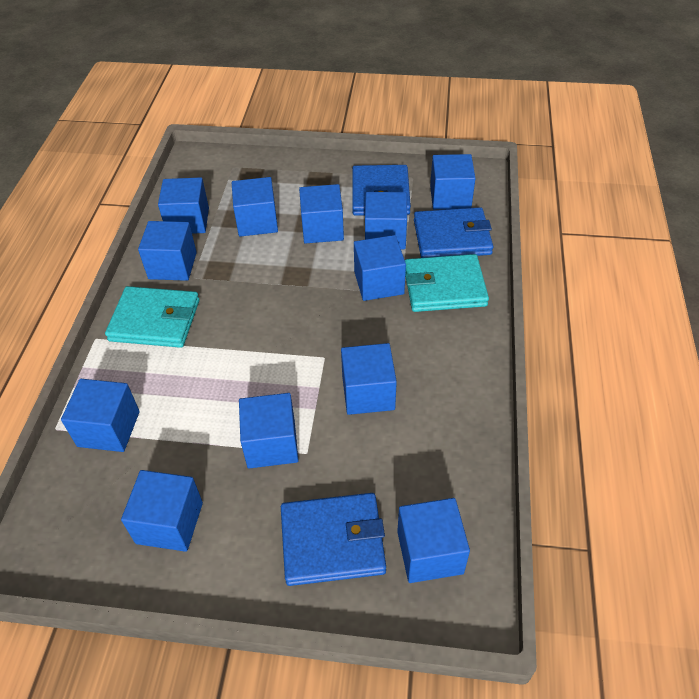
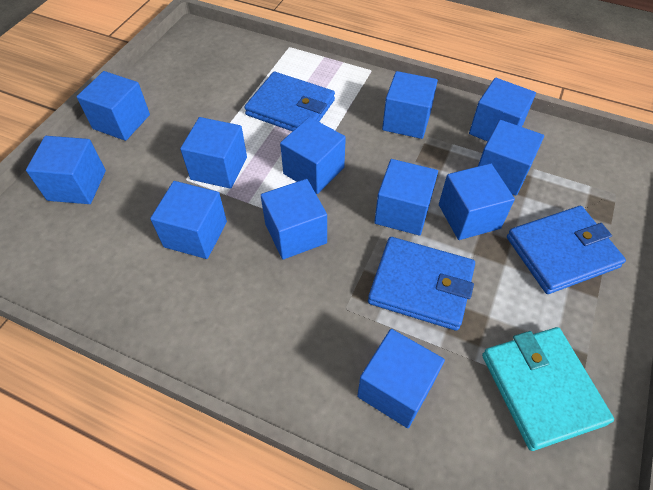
turquoise wallet: 2 -> 1

